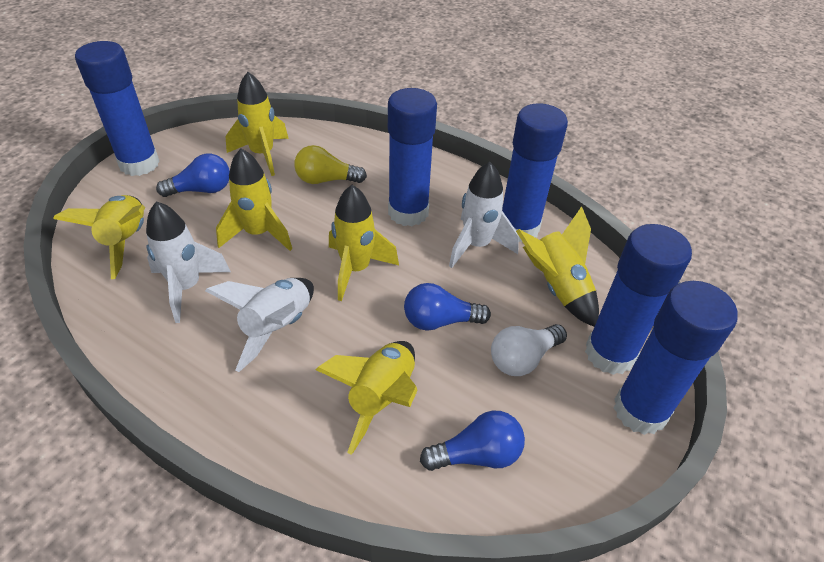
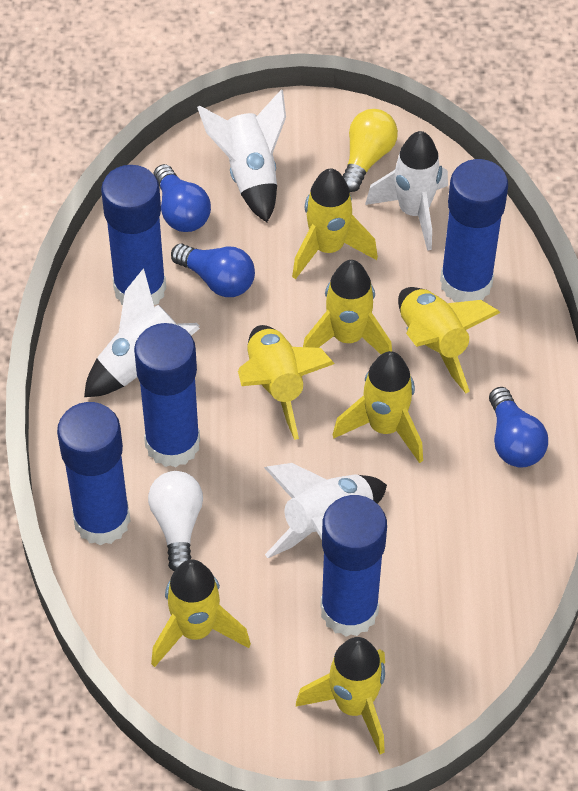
white rocket: 3 -> 4
yellow rocket: 6 -> 7

